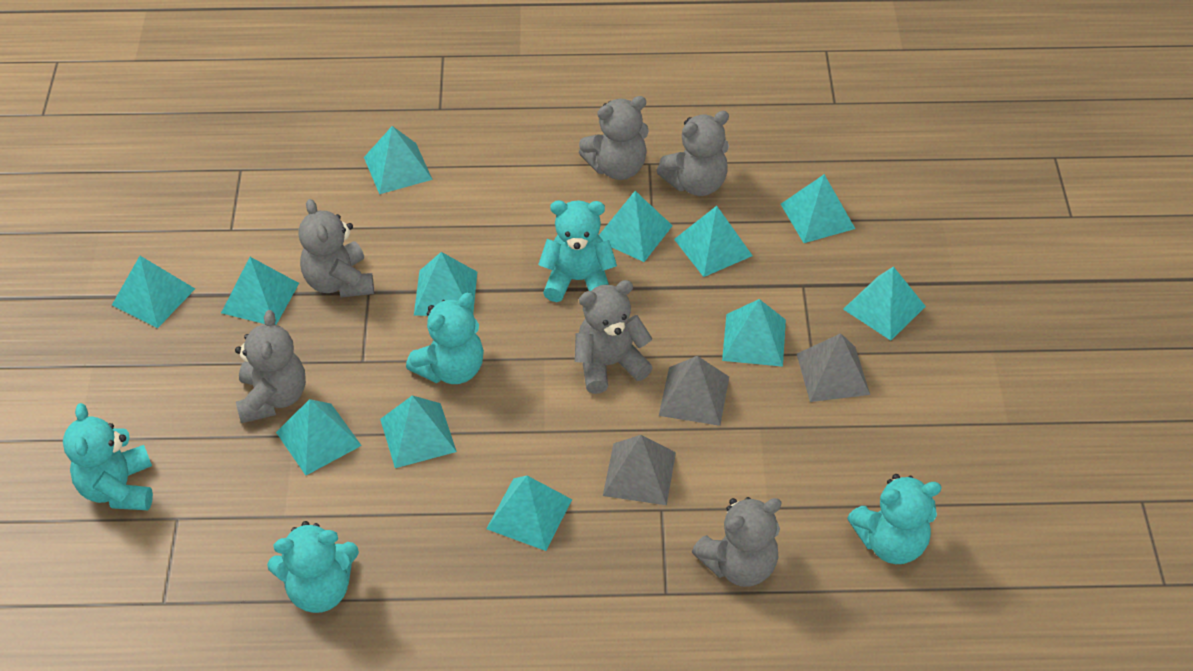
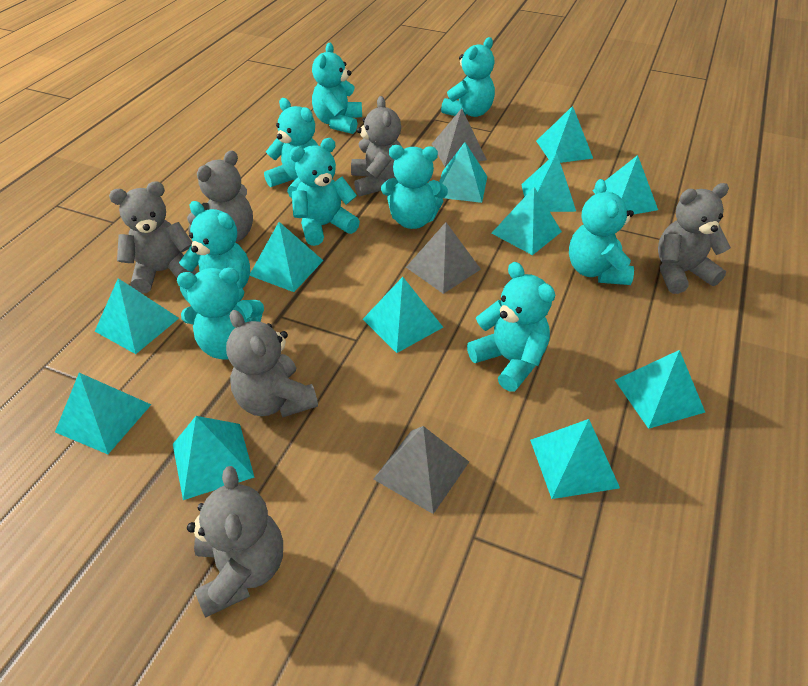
turquoise teddy bear: 5 -> 9

